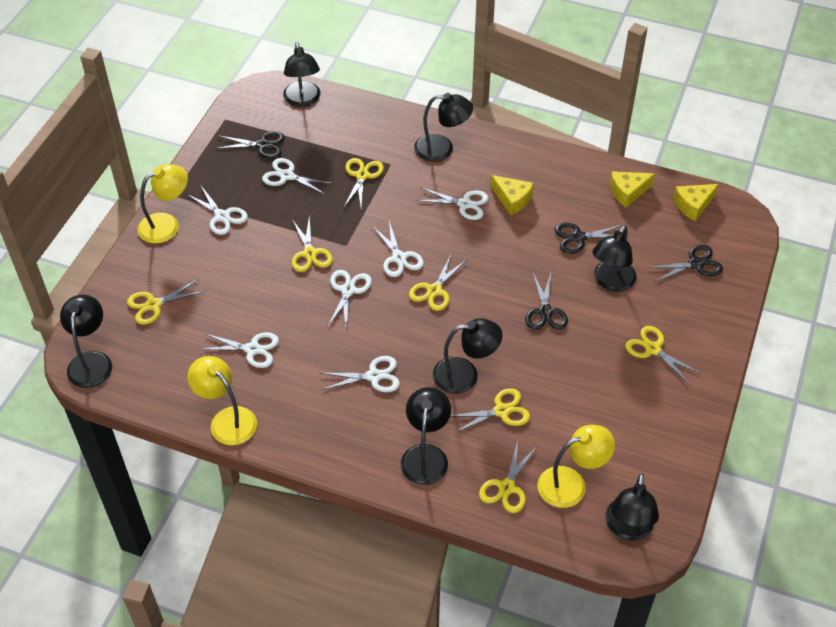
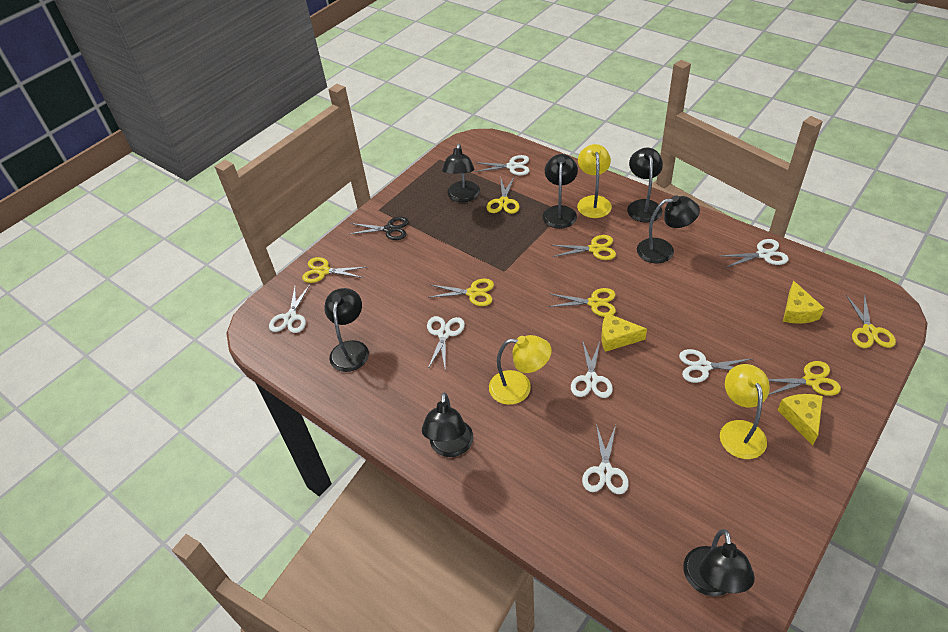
black scissors: 4 -> 1

